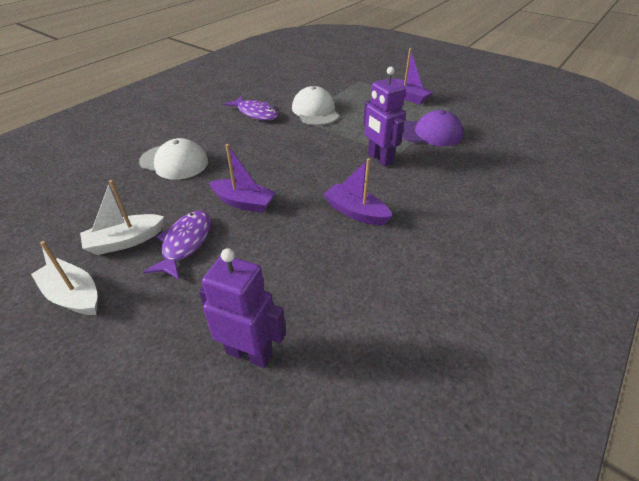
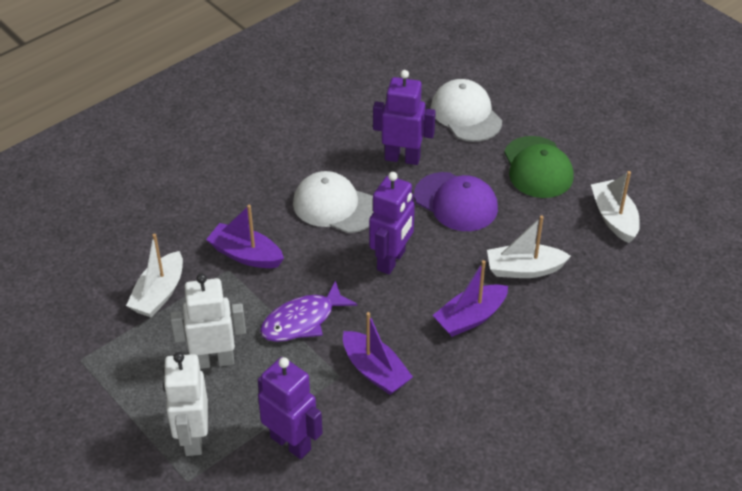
green cap: 0 -> 1
purple fish: 2 -> 1
purple robot: 2 -> 3
white boat: 2 -> 3
white robot: 0 -> 2

